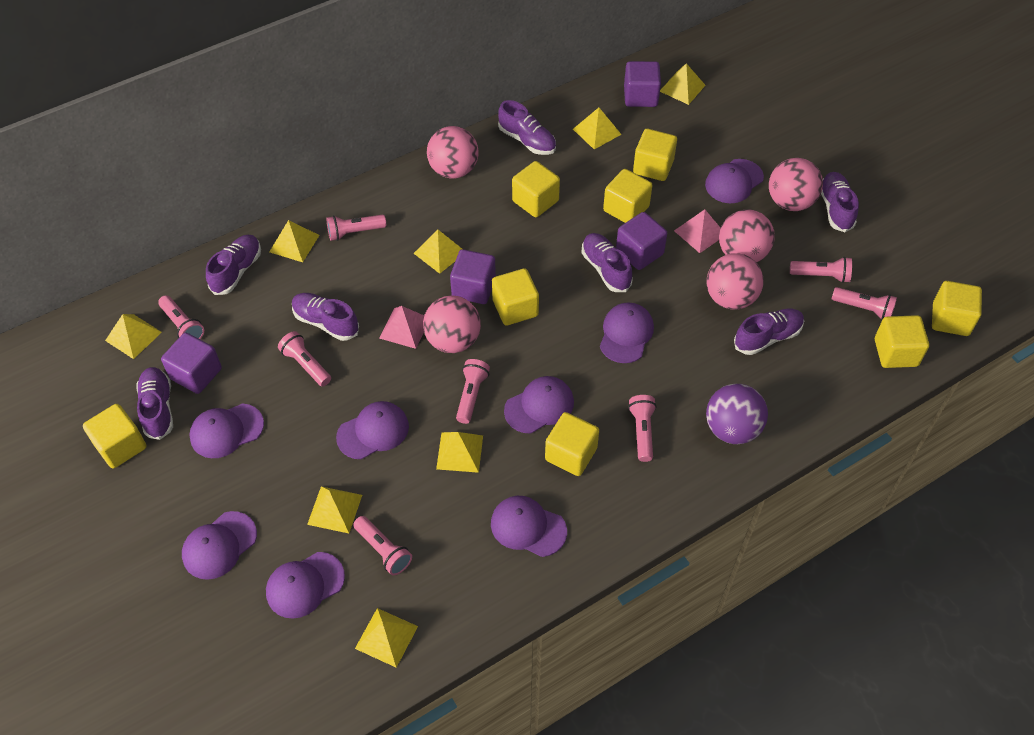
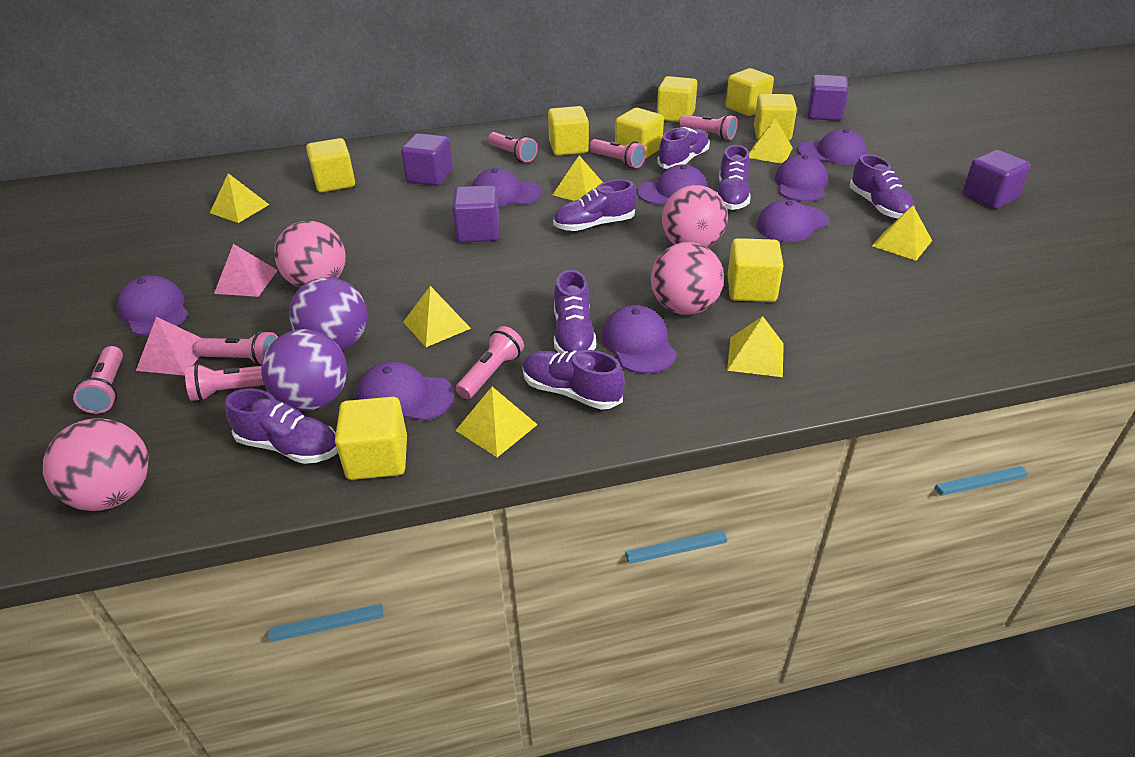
pink ball: 5 -> 4
pink flashlight: 8 -> 7
purple ball: 1 -> 2
yellow pyramid: 8 -> 7

